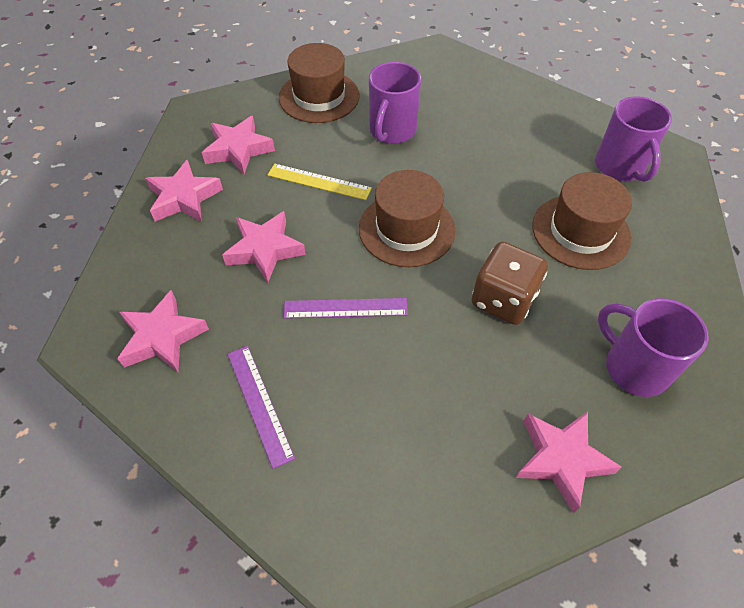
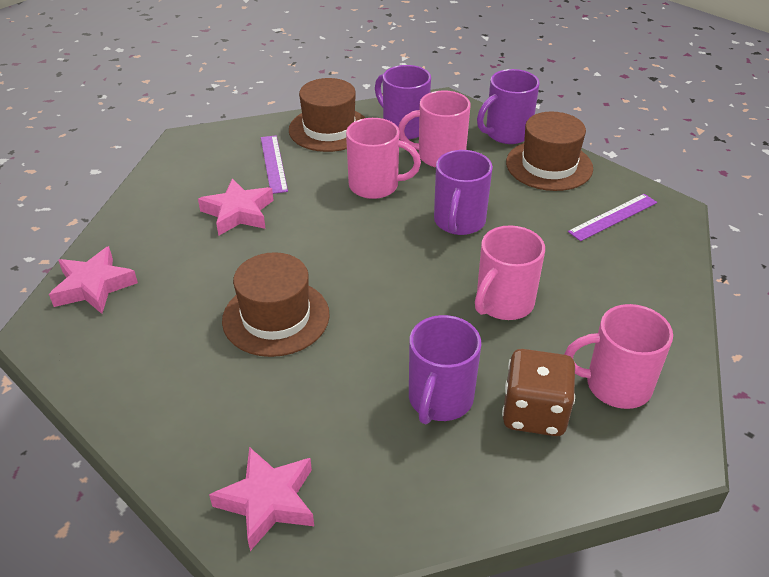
pink mug: 0 -> 4
pink star: 5 -> 3
purple mug: 3 -> 4
yellow ruler: 1 -> 0

